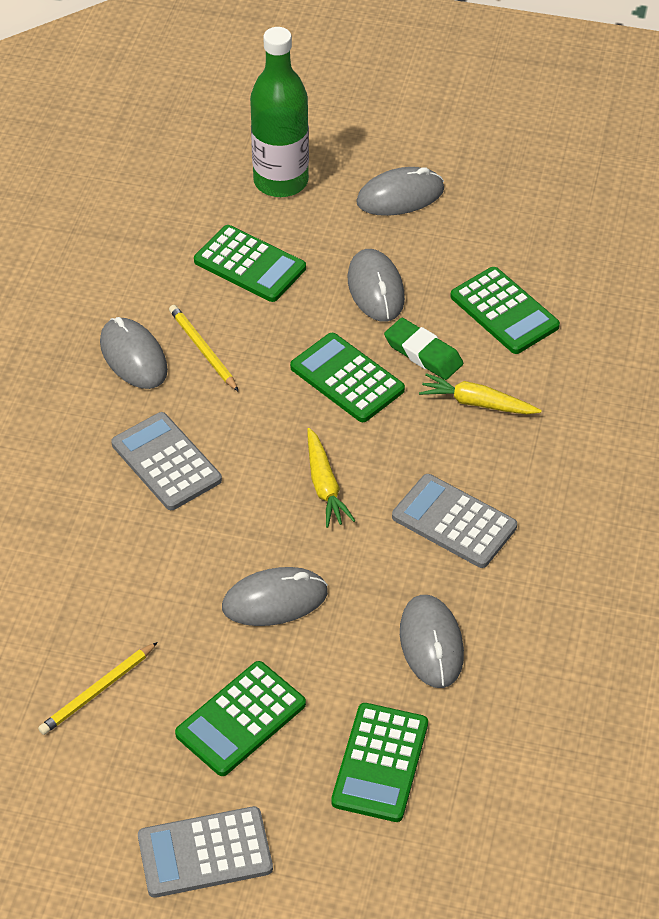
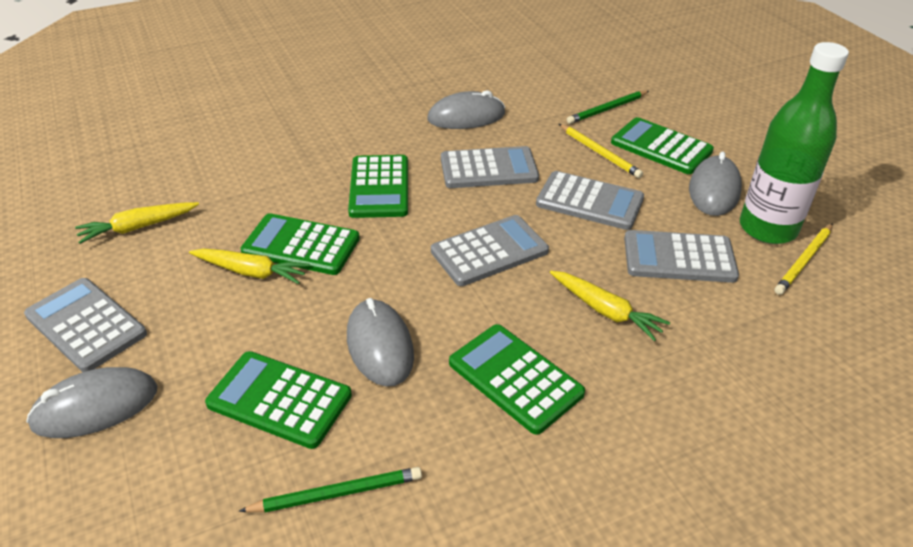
green eraser: 1 -> 0
green pencil: 0 -> 2
grey calculator: 3 -> 5
grey mouse: 5 -> 4
yellow carrot: 2 -> 3

